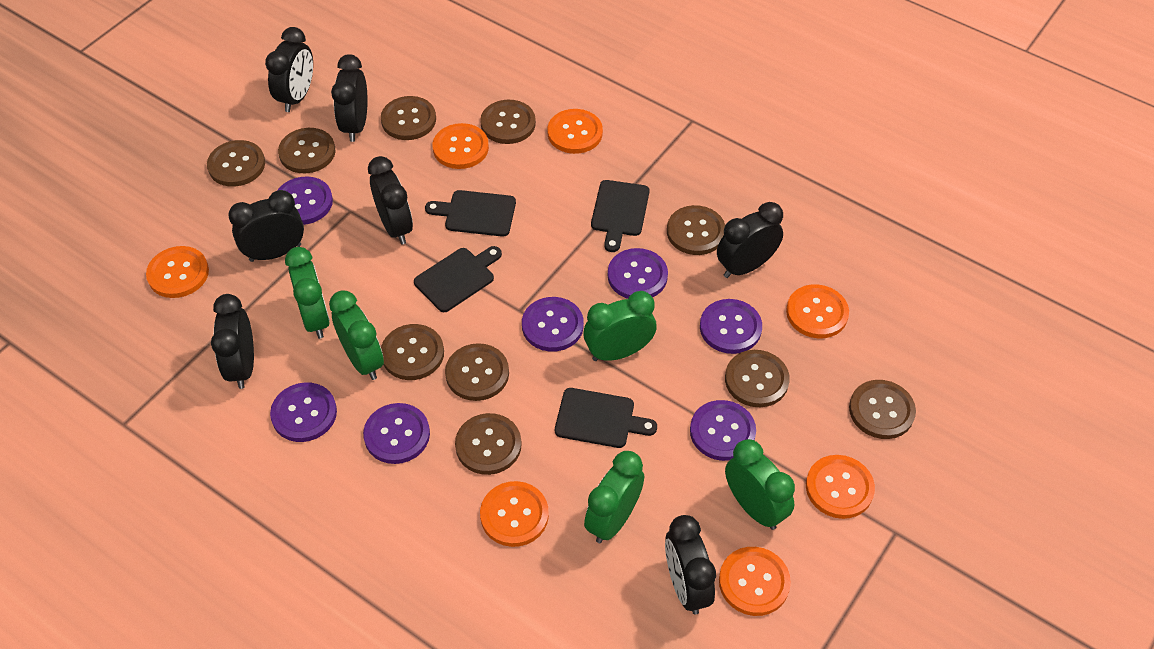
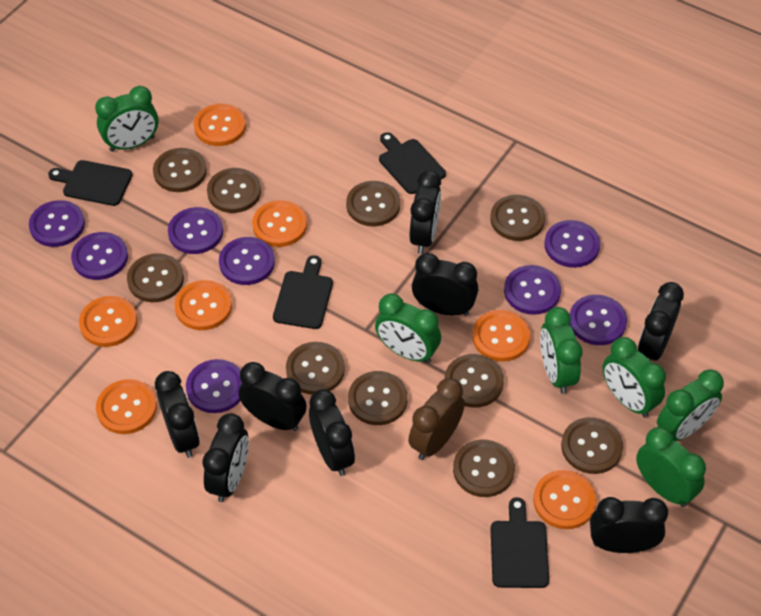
black clock: 7 -> 8
brown clock: 0 -> 1
green clock: 5 -> 6
purple button: 7 -> 8

